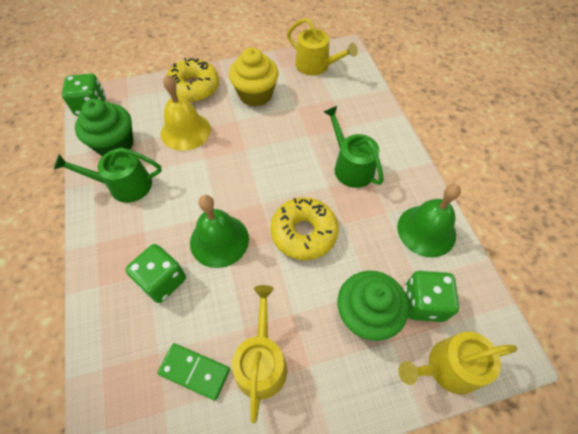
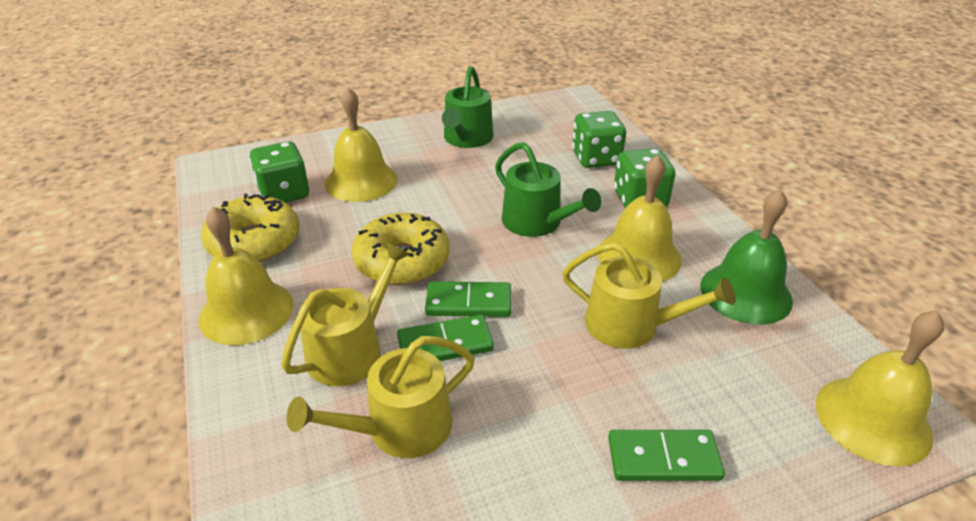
green bell: 2 -> 1
green cupcake: 2 -> 0
green domino: 1 -> 3
yellow bell: 1 -> 4
yellow cupcake: 1 -> 0

